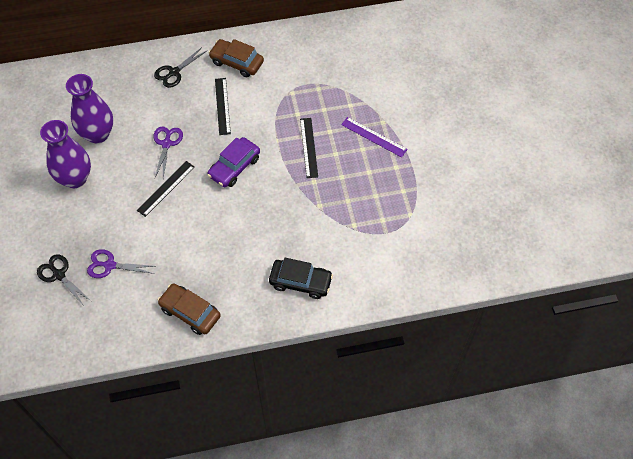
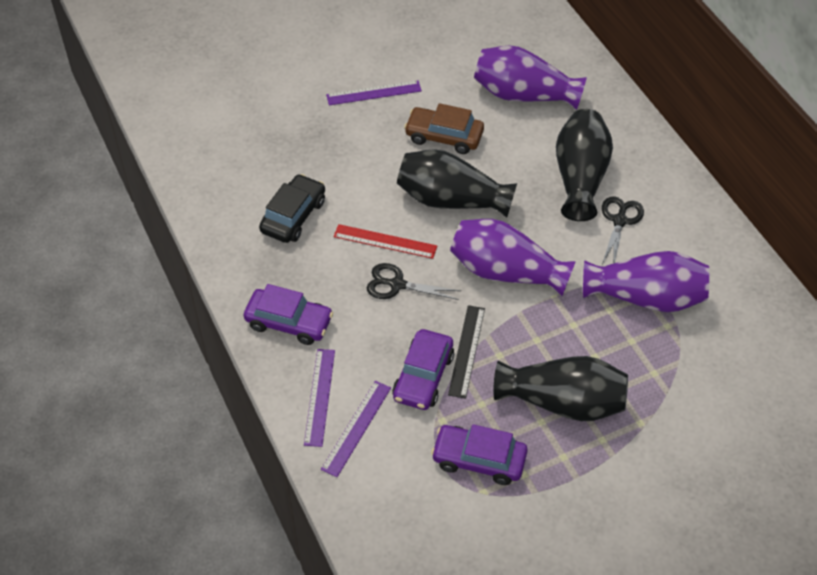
black ruler: 3 -> 1
black vase: 0 -> 3
brown car: 2 -> 1
purple car: 1 -> 3
purple ruler: 1 -> 3
purple scissors: 2 -> 0
purple vase: 2 -> 3
red ruler: 0 -> 1

